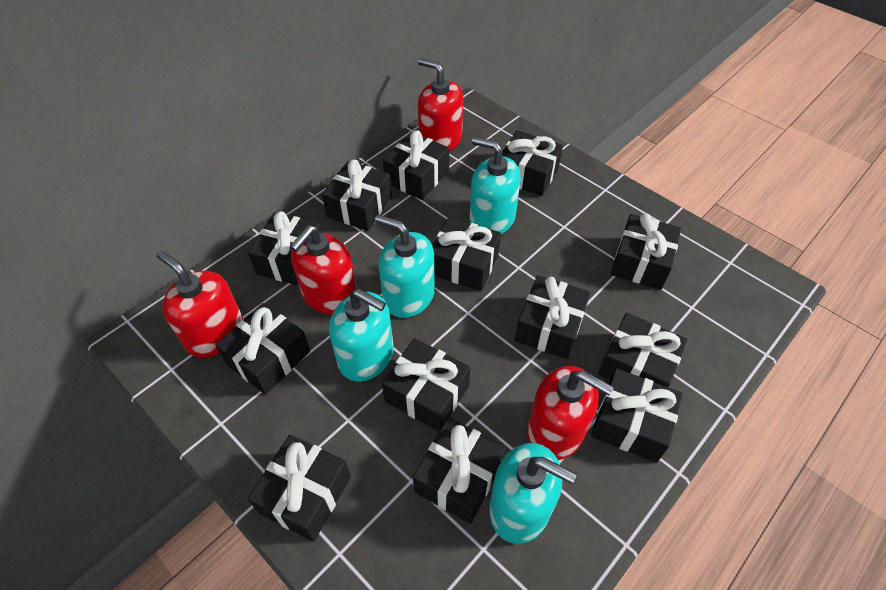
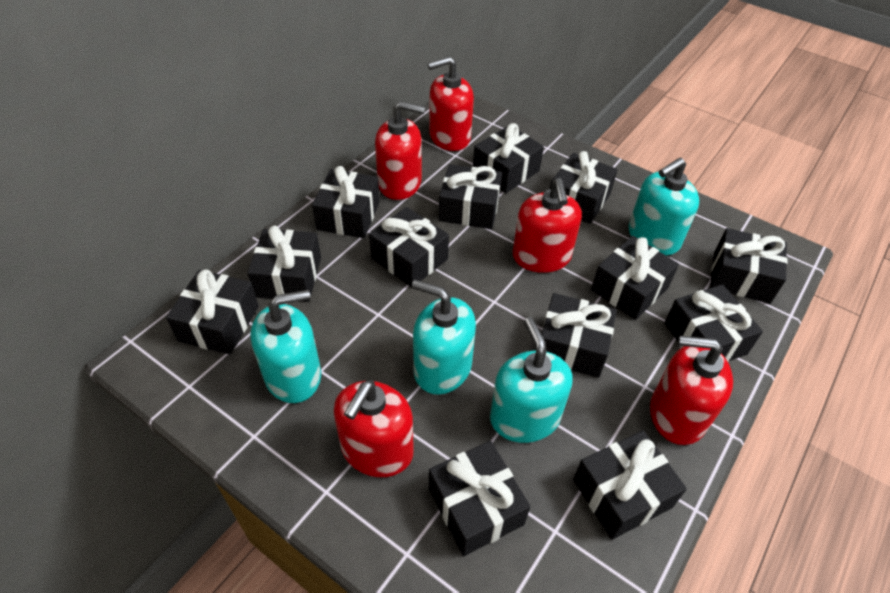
red soap dispenser: 4 -> 5

